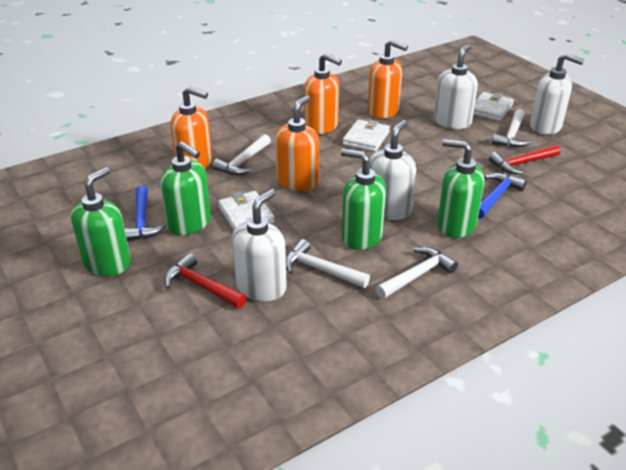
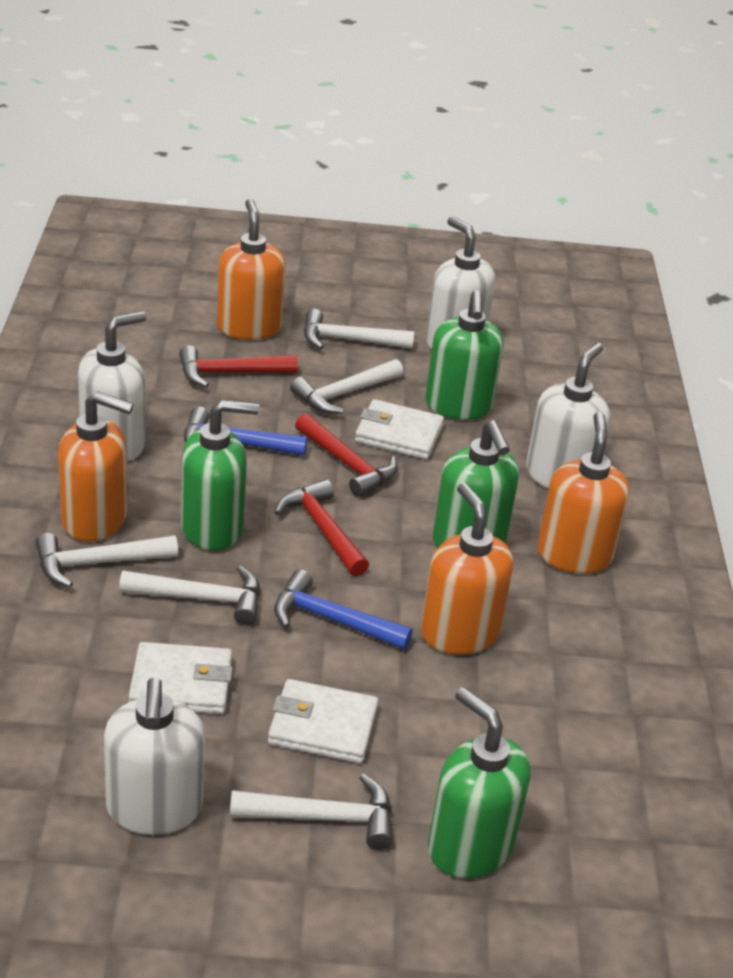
red hammer: 2 -> 3
white hammer: 4 -> 5

